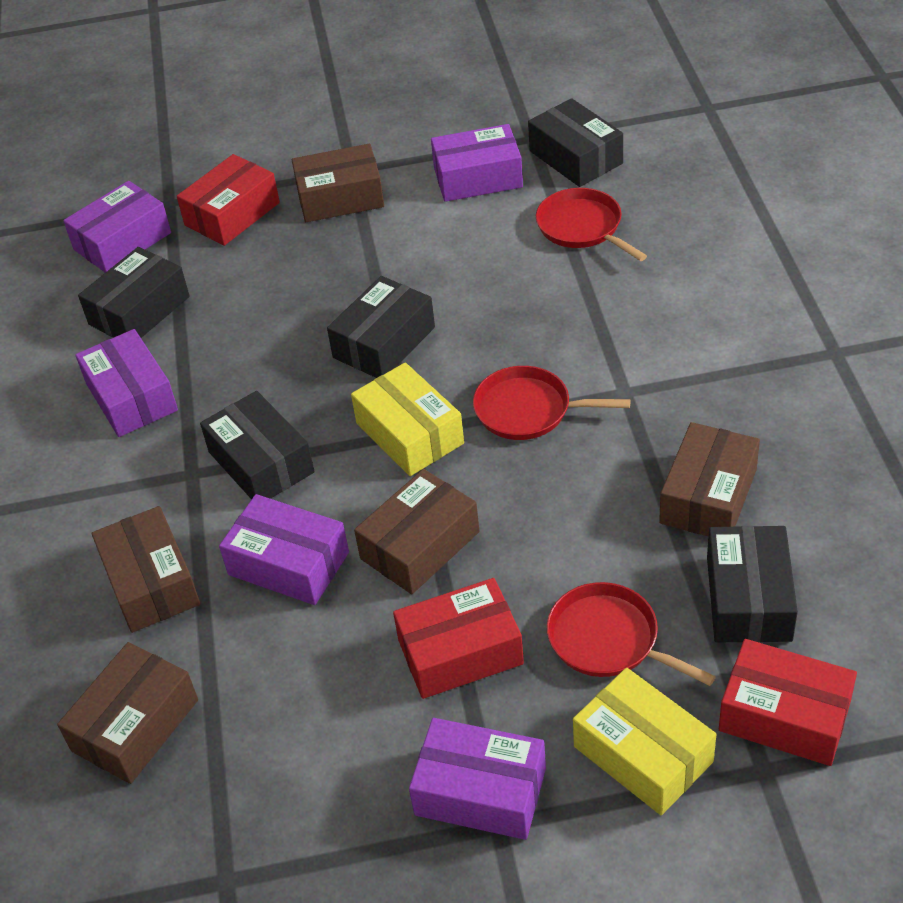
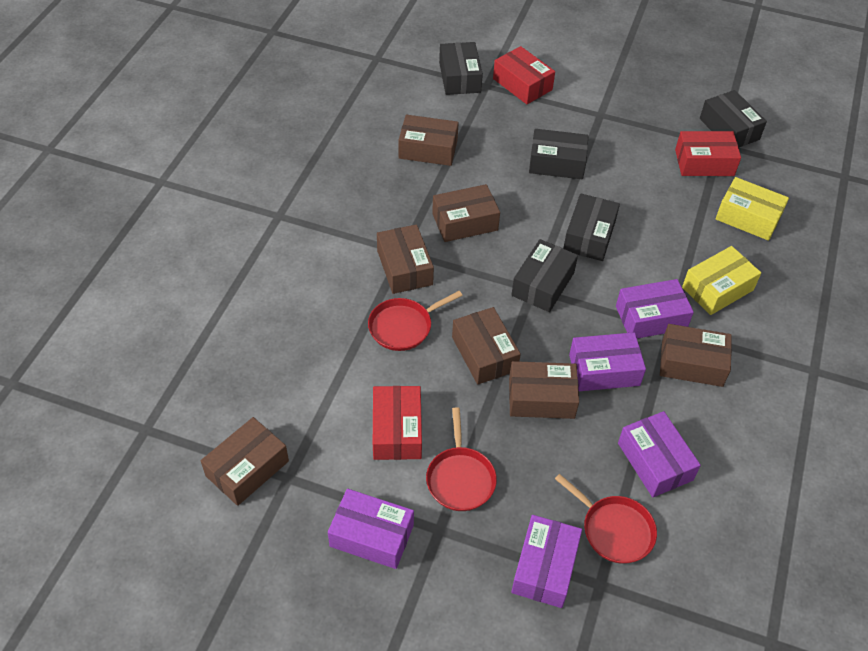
brown box: 5 -> 7

